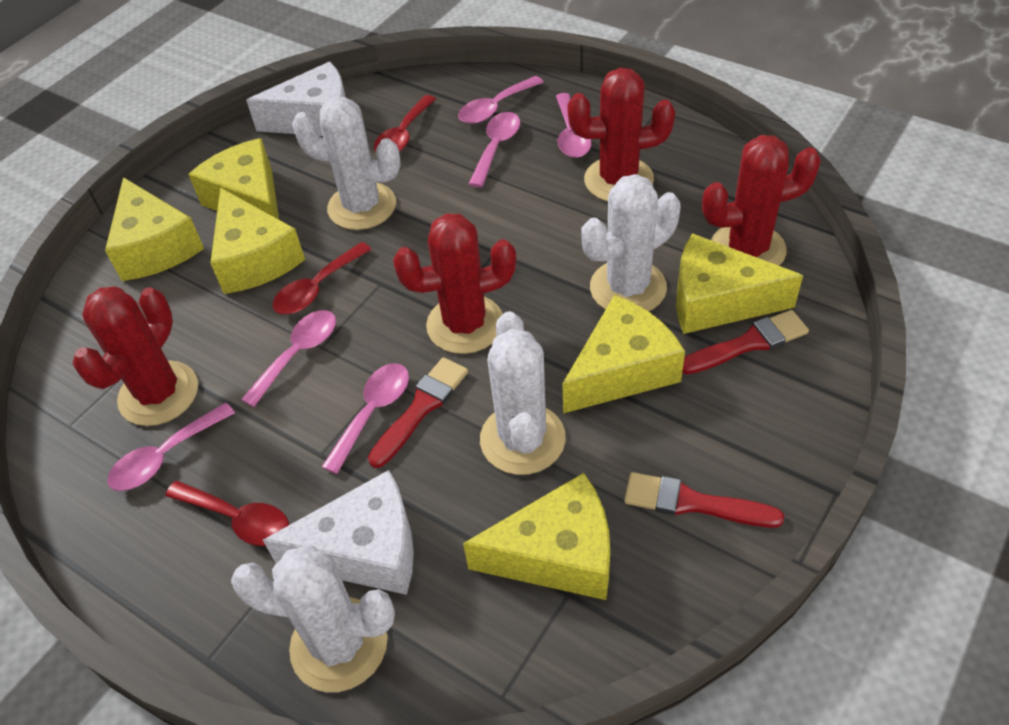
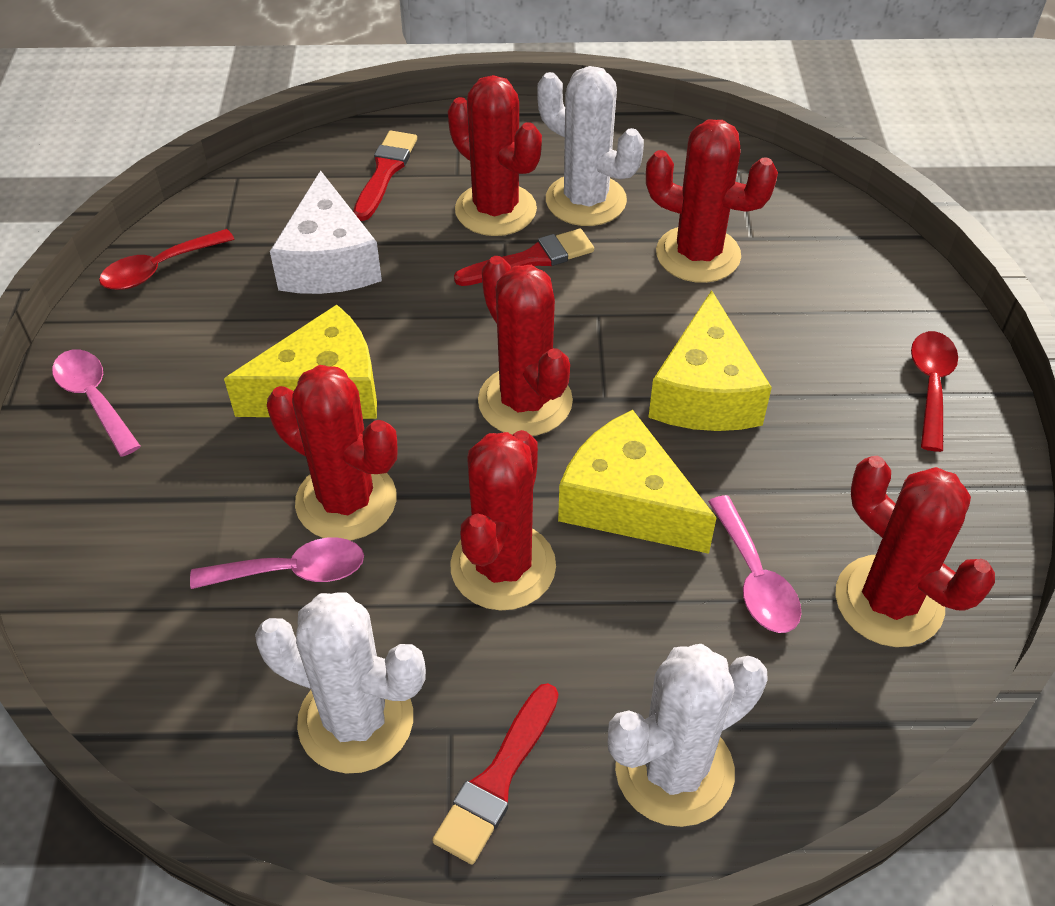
pink spoon: 6 -> 3
red cactus: 4 -> 6
red spoon: 3 -> 2
white cactus: 4 -> 3
white cheese: 2 -> 1
yellow cheese: 6 -> 3

